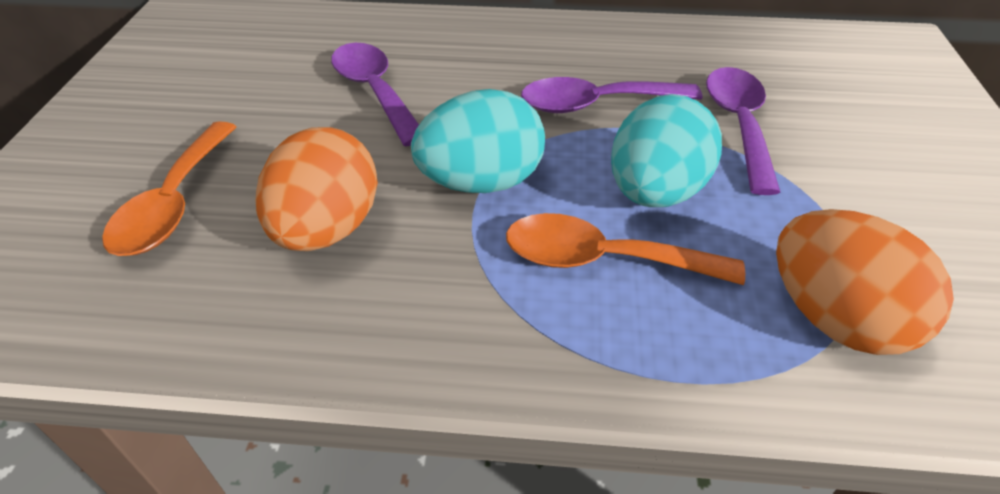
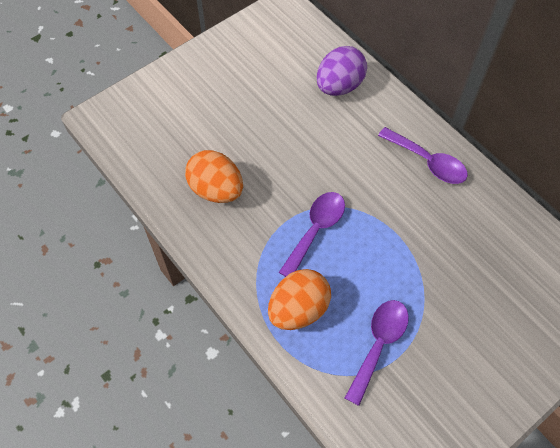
orange spoon: 2 -> 0
purple egg: 0 -> 1
turquoise egg: 2 -> 0

